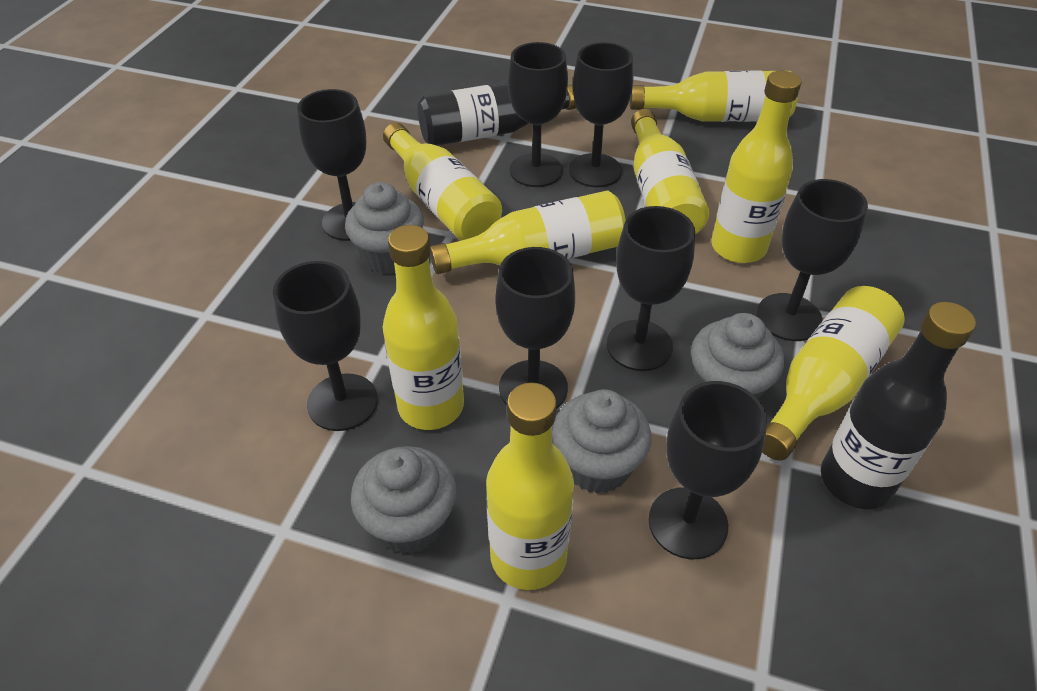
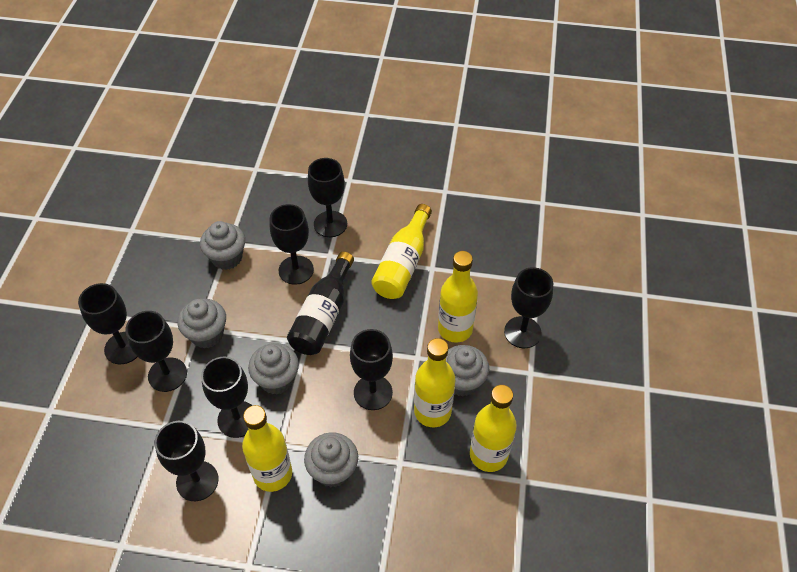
black bottle: 2 -> 1
grey cupcake: 4 -> 5
yellow bottle: 8 -> 5

